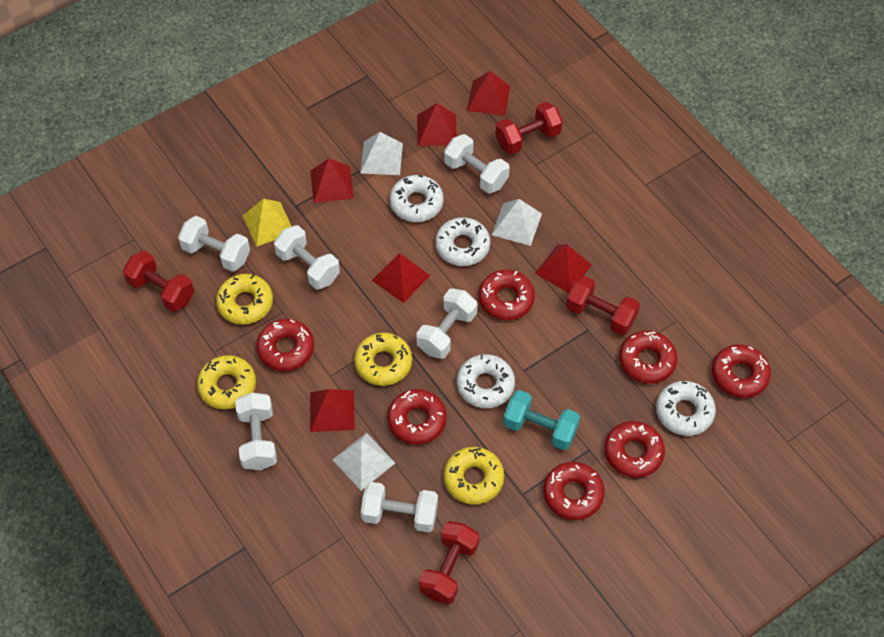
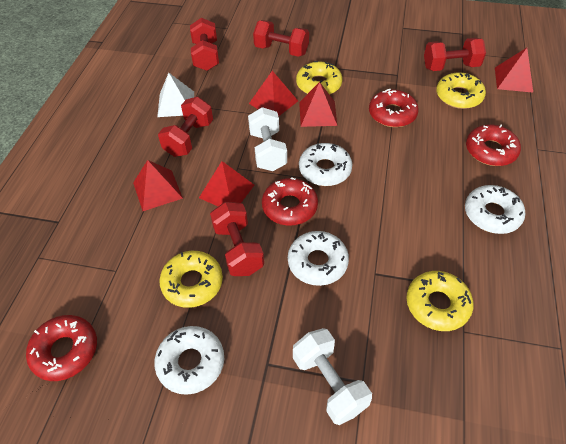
red donut: 7 -> 4
red dumbbell: 4 -> 5
red pyramid: 6 -> 5
turquoise dumbbell: 1 -> 0
white dumbbell: 6 -> 2
white pyramid: 3 -> 1
yellow pyramid: 1 -> 0

